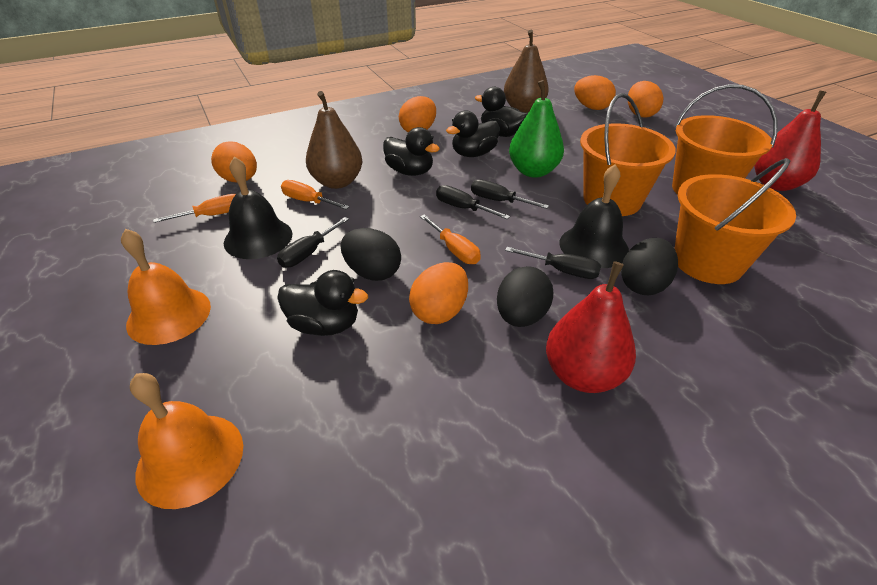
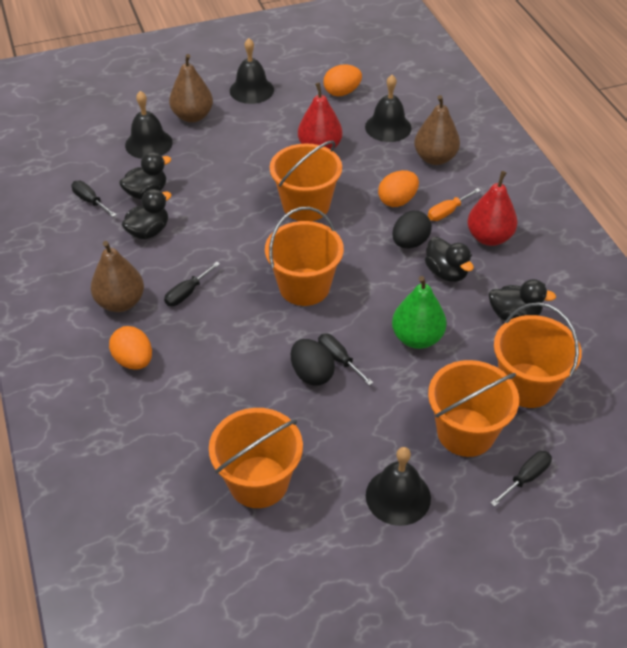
black bell: 2 -> 4
black egg: 3 -> 2
brown pear: 2 -> 3
orange bell: 2 -> 0
orange bucket: 3 -> 5
orange egg: 5 -> 3
orange screwdriver: 3 -> 1

